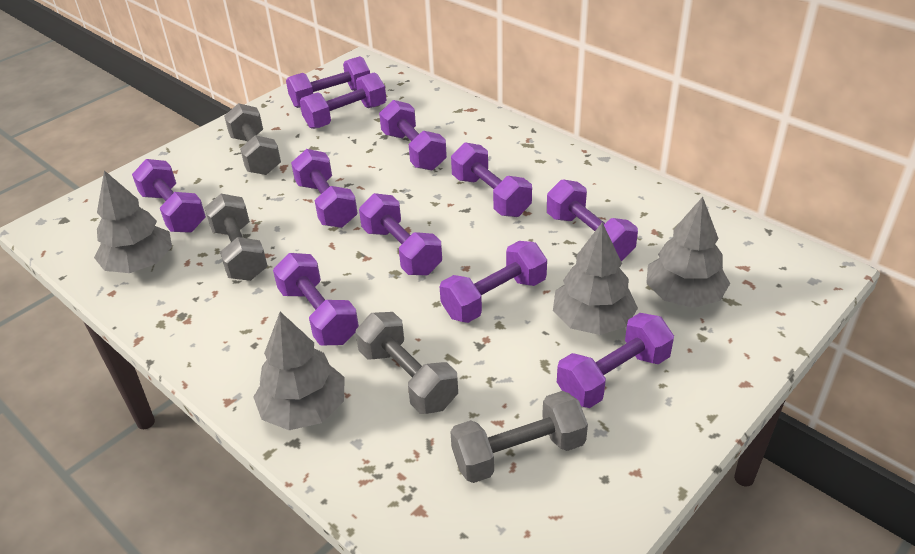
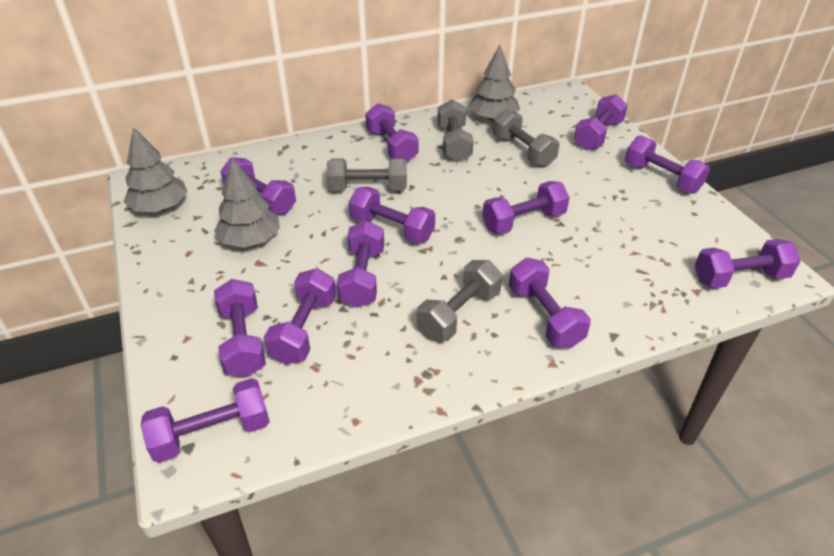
grey tree: 4 -> 3
purple dumbbell: 11 -> 12

